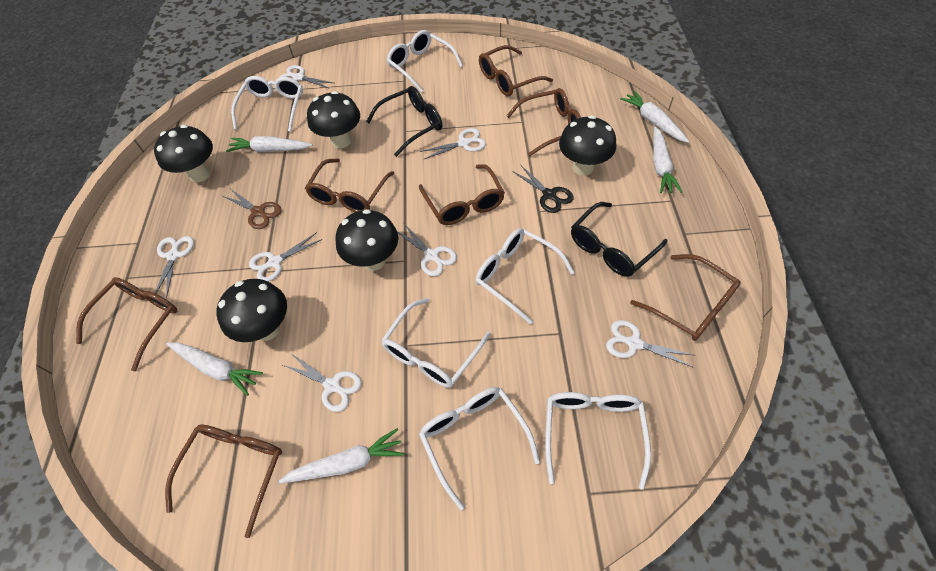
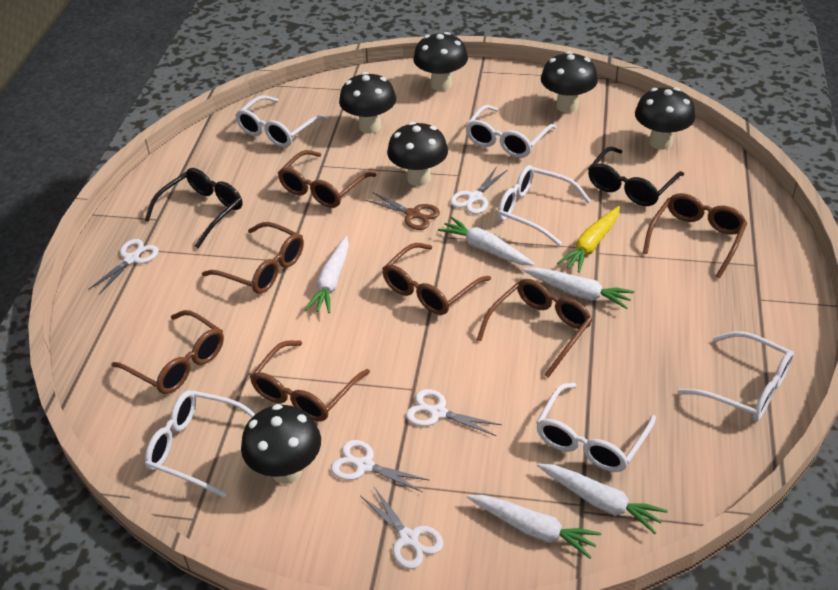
black mushroom: 5 -> 6
black scissors: 1 -> 0
white scissors: 7 -> 5
yellow carrot: 0 -> 1

